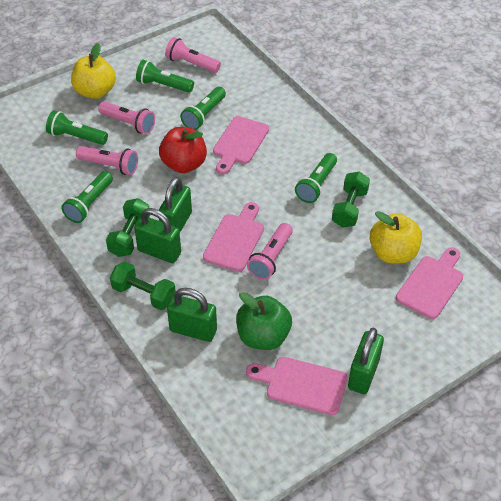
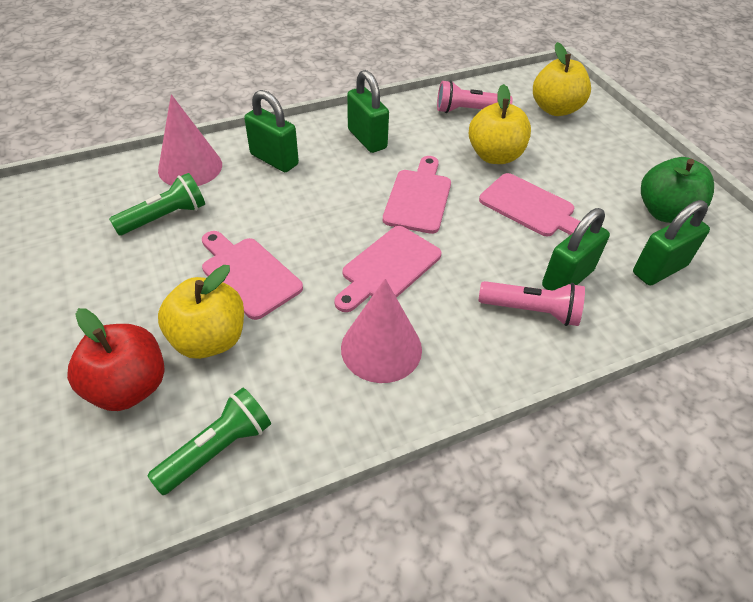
green dumbbell: 3 -> 0
green flashlight: 5 -> 2
pink cone: 0 -> 2
pink flashlight: 4 -> 2
yellow apple: 2 -> 3

